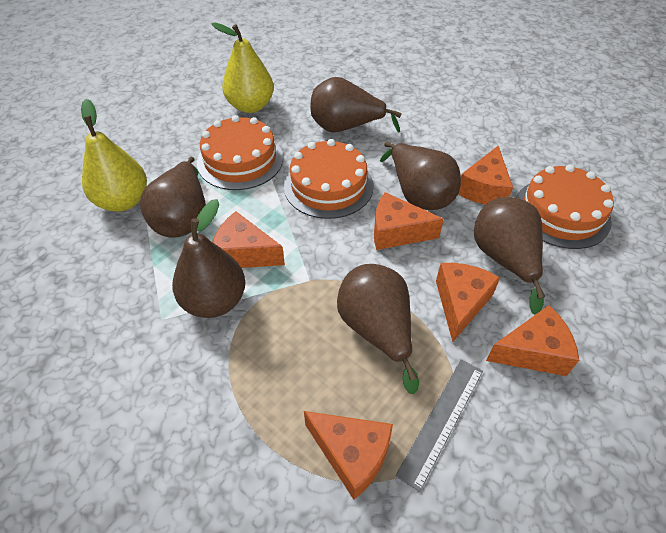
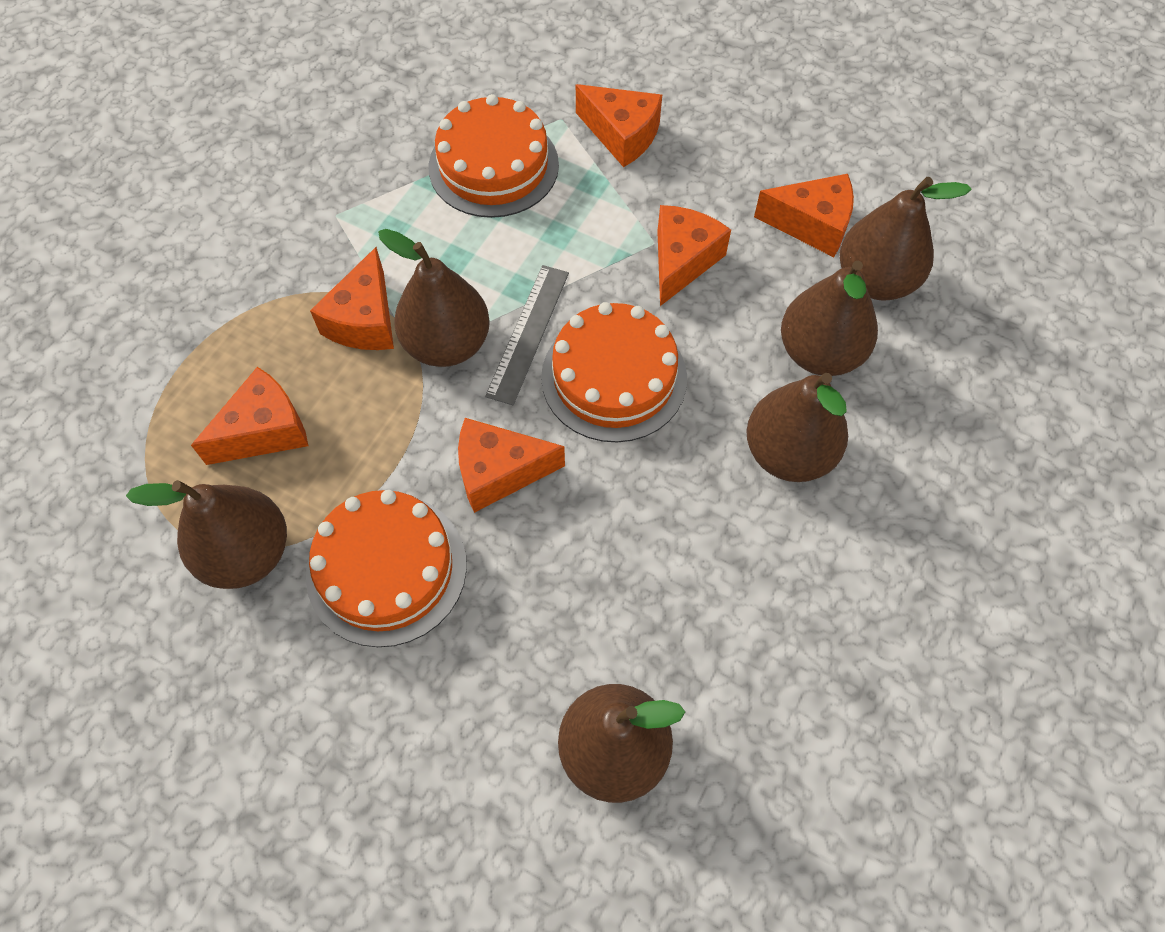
yellow pear: 2 -> 0

